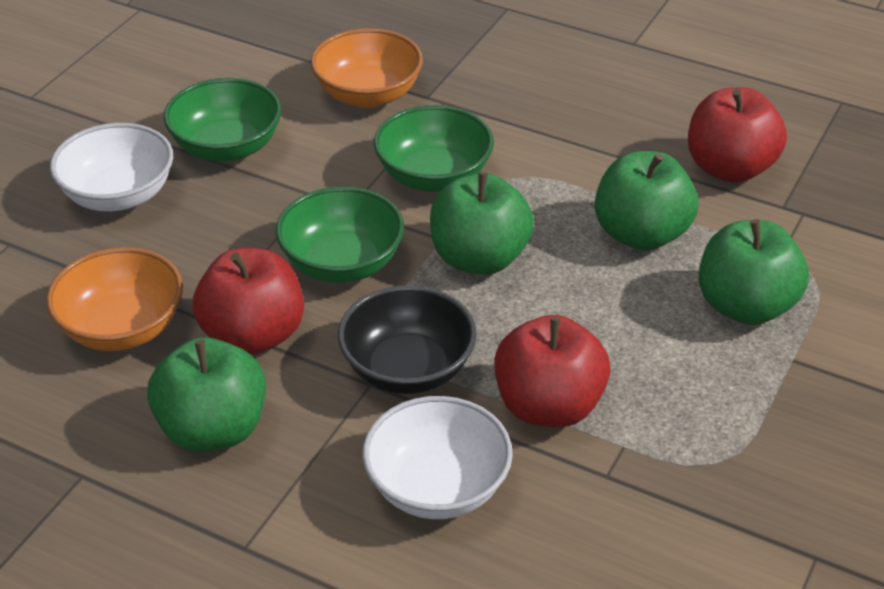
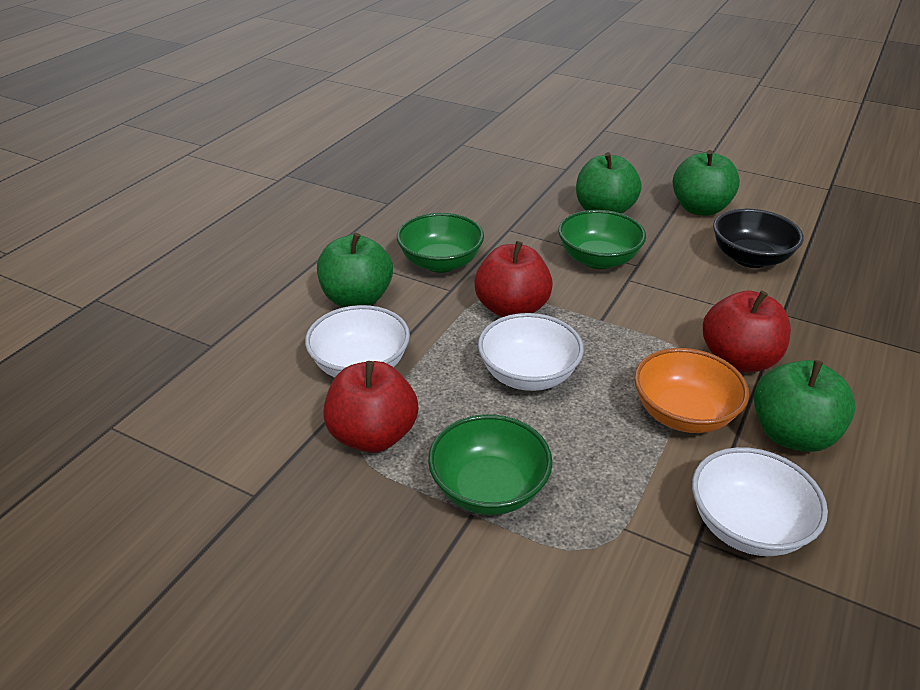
orange bowl: 2 -> 1
white bowl: 2 -> 3

